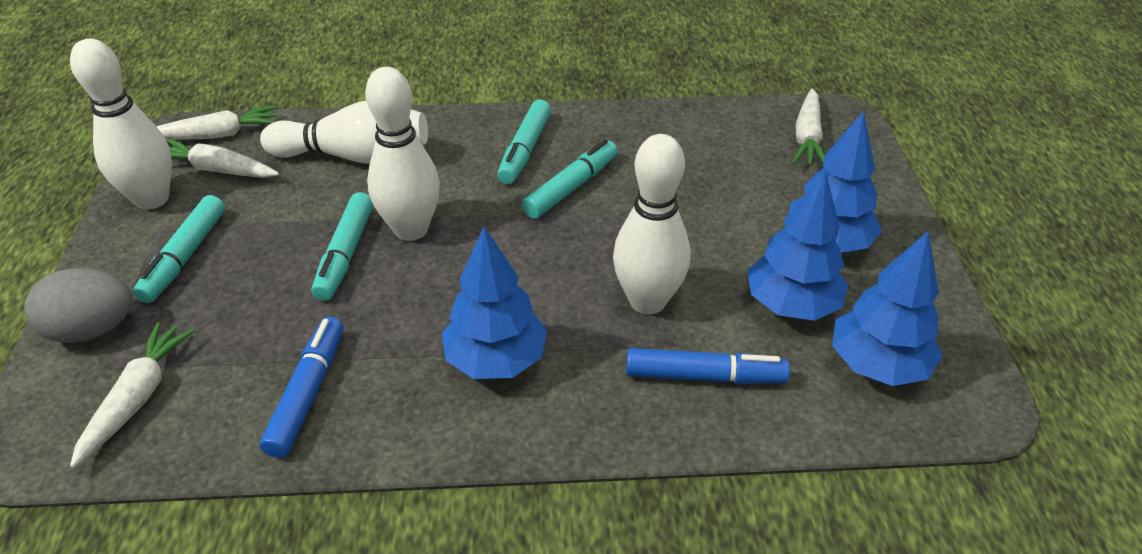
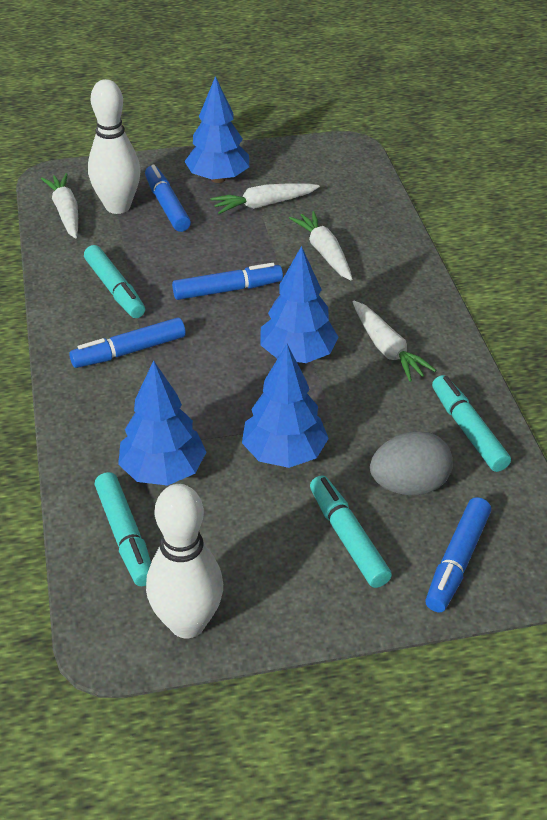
blue marker: 2 -> 4
white bowling pin: 4 -> 2

